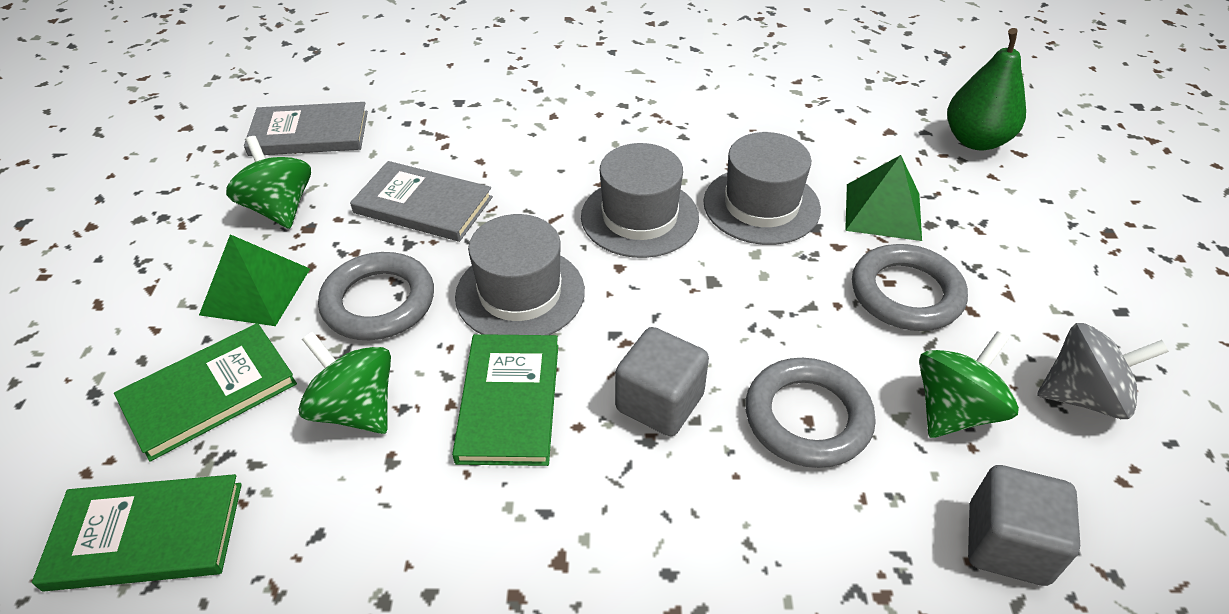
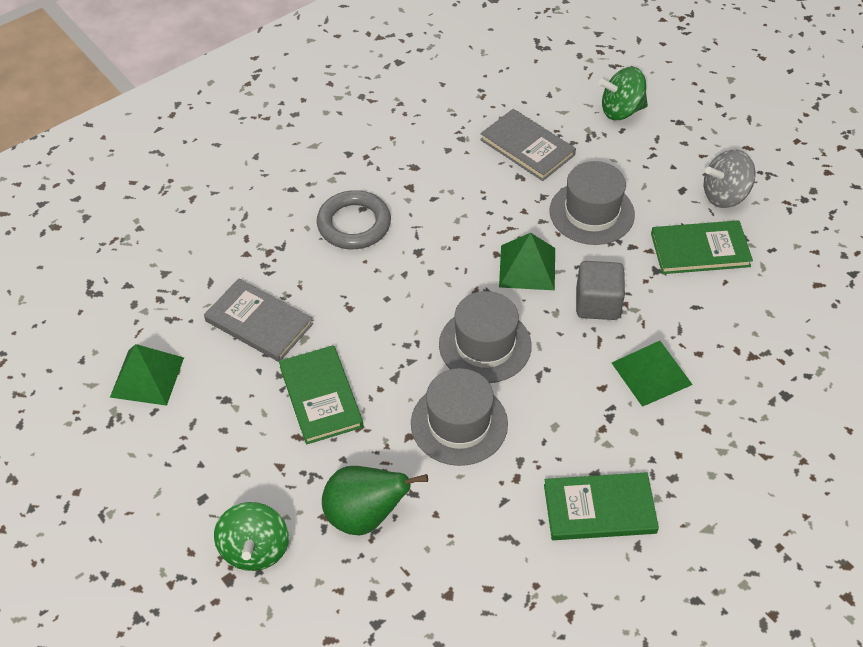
green pyramid: 2 -> 3
green spinning top: 3 -> 2
grey cube: 2 -> 1
grey ring: 3 -> 1

